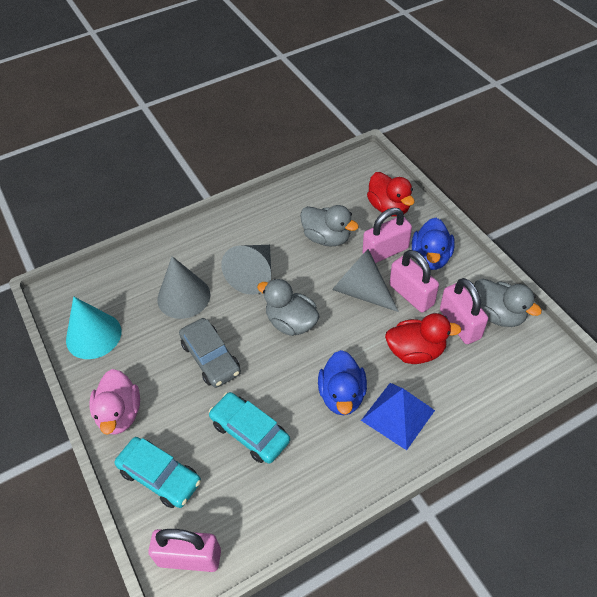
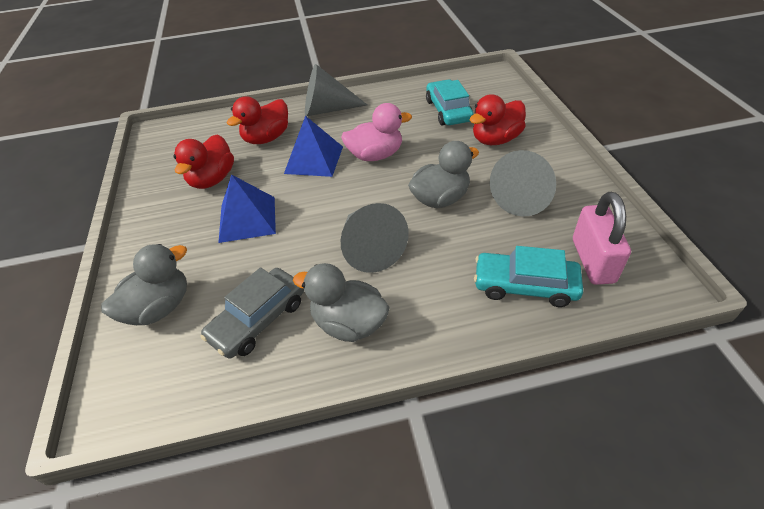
blue duck: 2 -> 0
blue pyramid: 1 -> 2
pink padlock: 4 -> 1
red duck: 2 -> 3
turquoise cone: 1 -> 0

